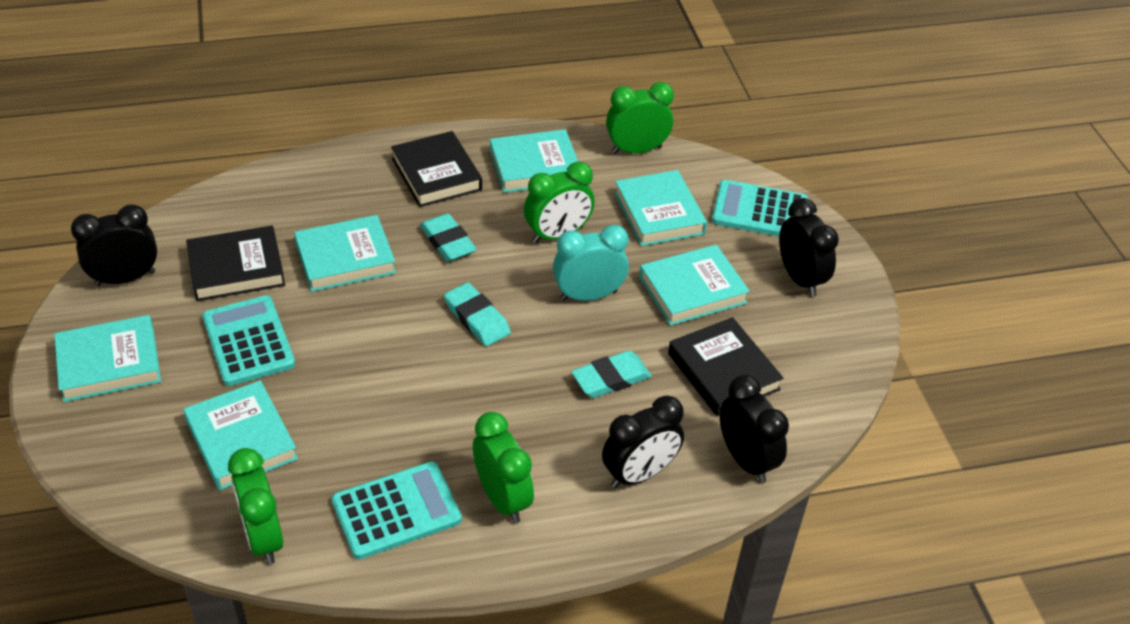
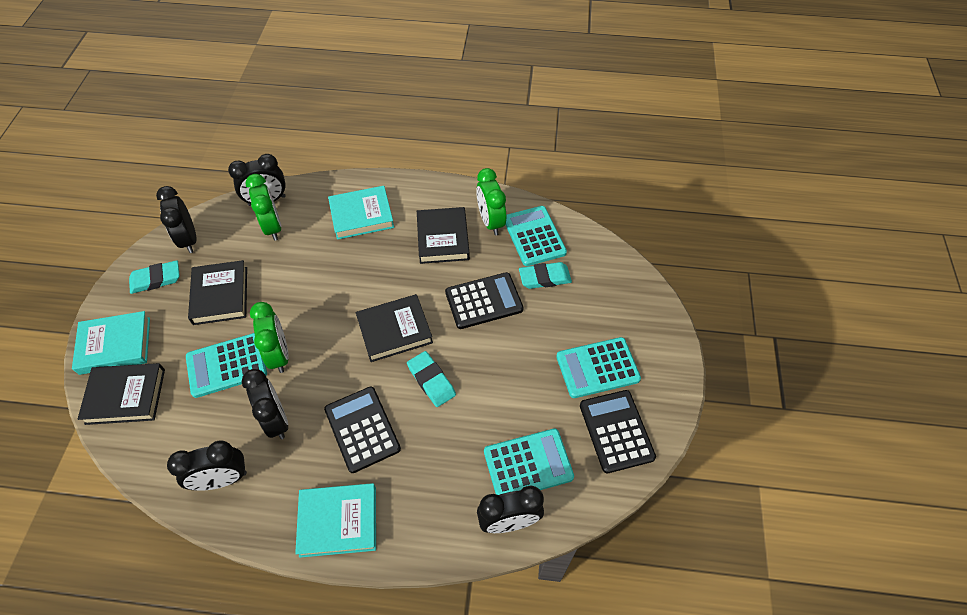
black book: 3 -> 4
black calculator: 0 -> 3
black clock: 4 -> 5
green clock: 4 -> 3
turquoise book: 6 -> 3
turquoise calculator: 3 -> 4
turquoise clock: 1 -> 0

